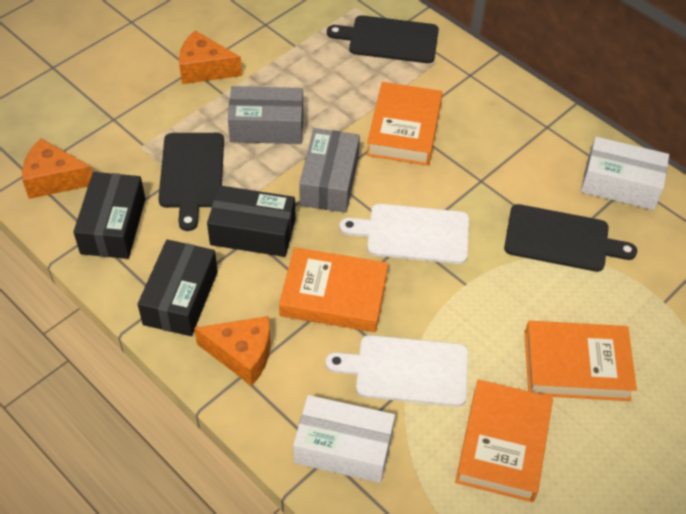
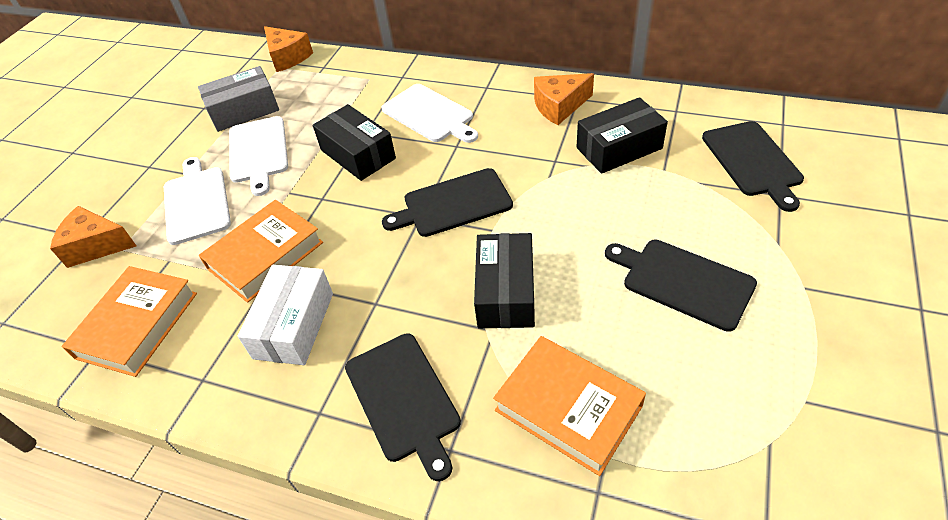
black cutting board: 3 -> 4
grey box: 2 -> 1
orange book: 4 -> 3
white box: 2 -> 1
white cutting board: 2 -> 3

